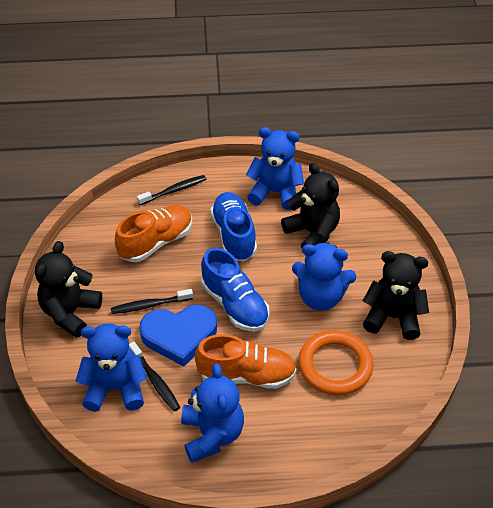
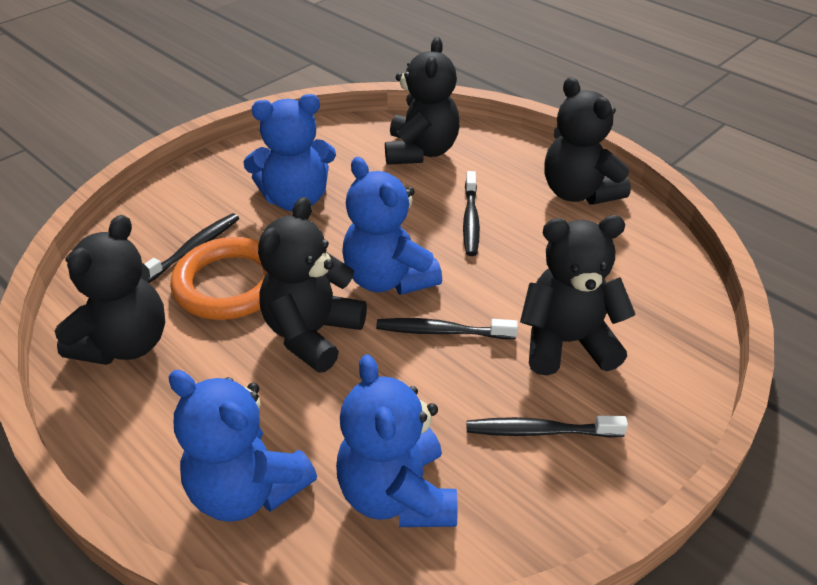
black teddy bear: 3 -> 5
black toothbrush: 3 -> 4
blue heart: 1 -> 0
blue shoe: 2 -> 0
orange shoe: 2 -> 0

